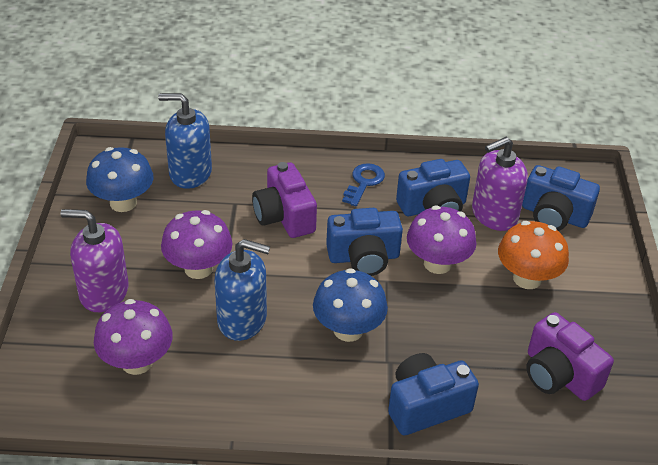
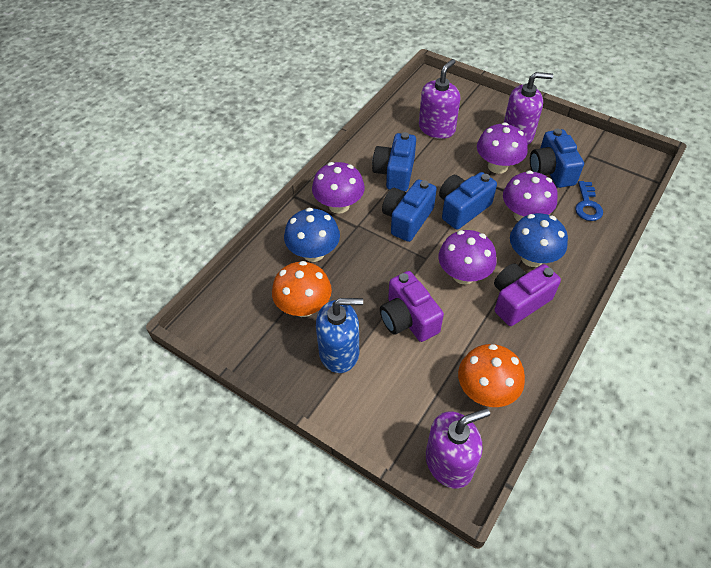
blue soap dispenser: 2 -> 1
orange mushroom: 1 -> 2
purple mushroom: 3 -> 4
purple soap dispenser: 2 -> 3

